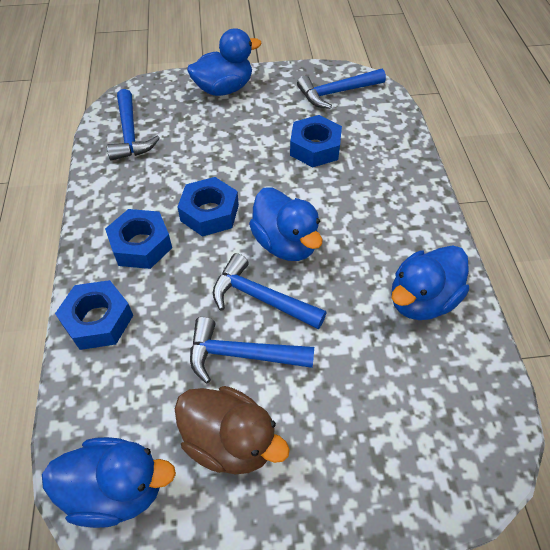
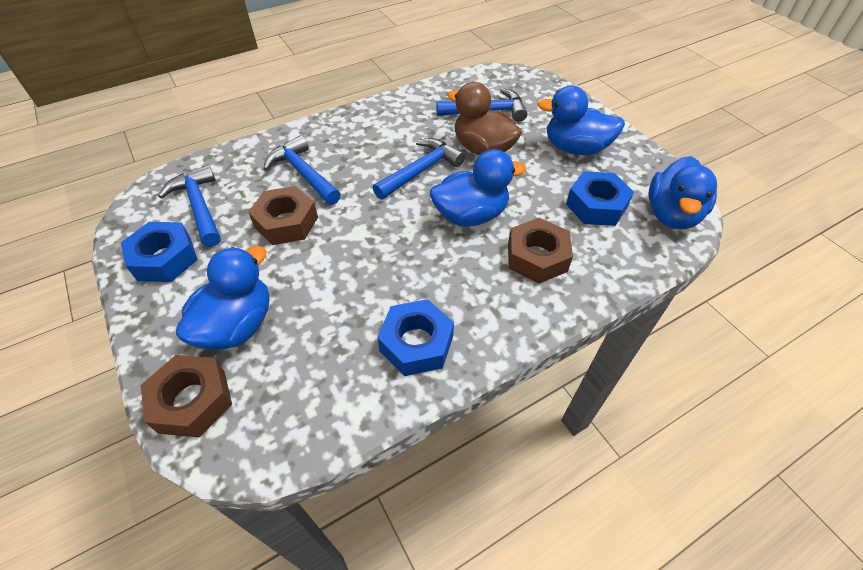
blue nut: 4 -> 3
brown nut: 0 -> 3

